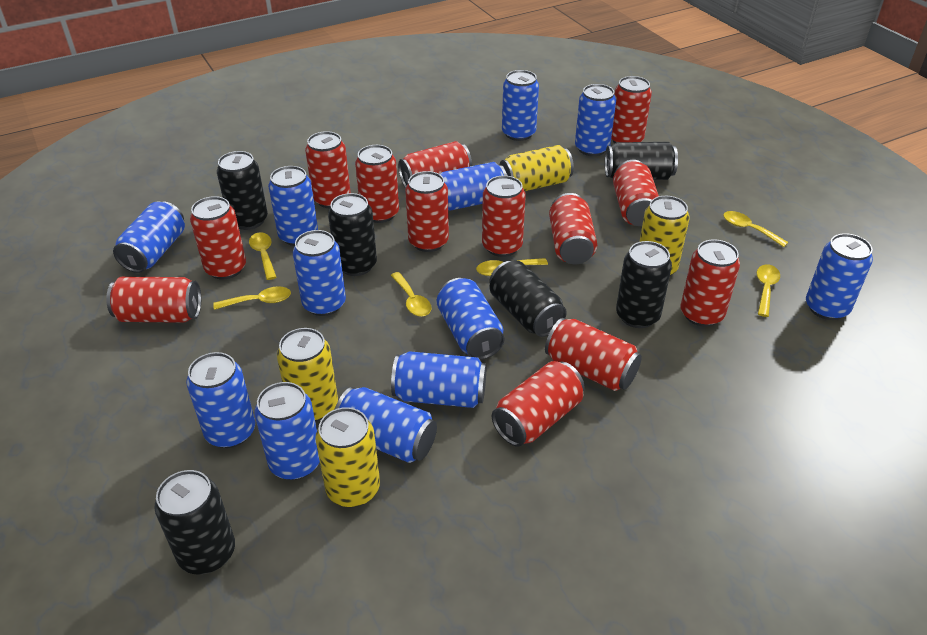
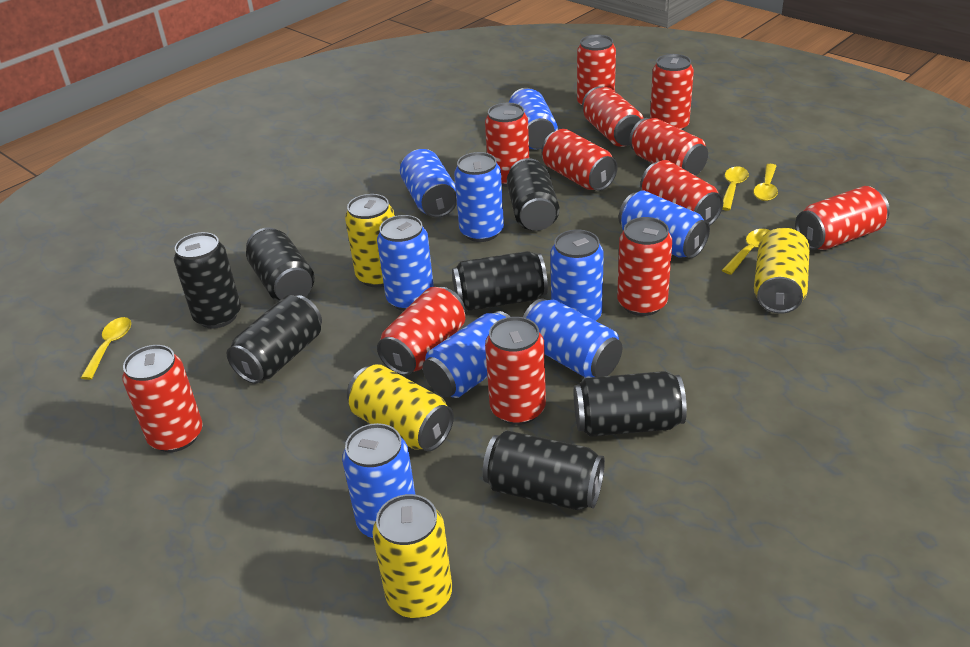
black can: 6 -> 7
blue can: 12 -> 9
red can: 13 -> 12
yellow spoon: 6 -> 4

